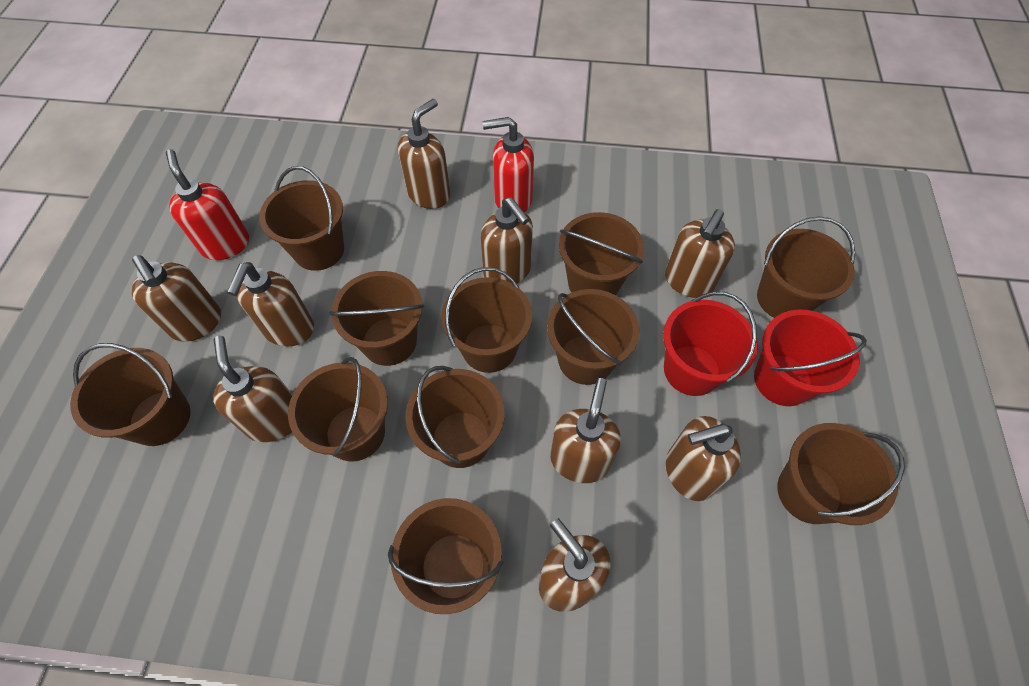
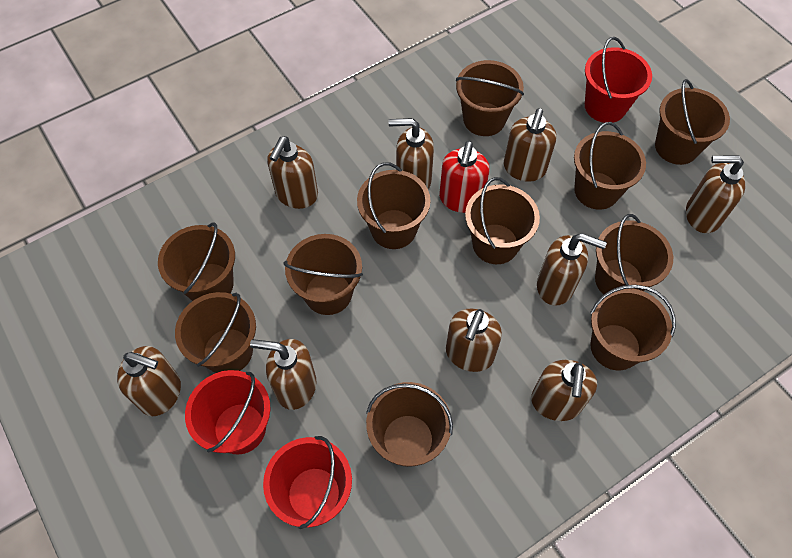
red bucket: 2 -> 3
red soap dispenser: 2 -> 1

